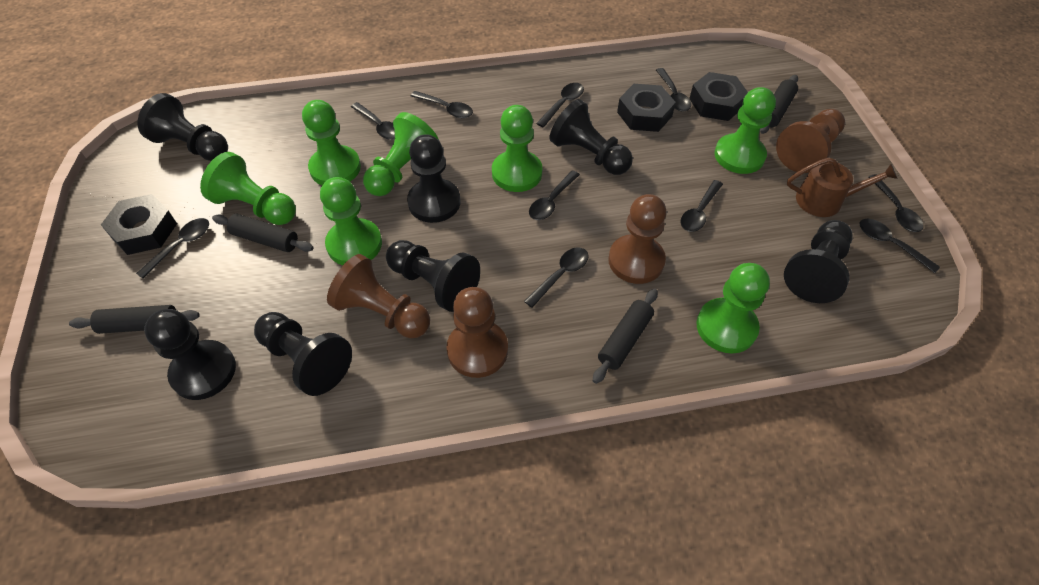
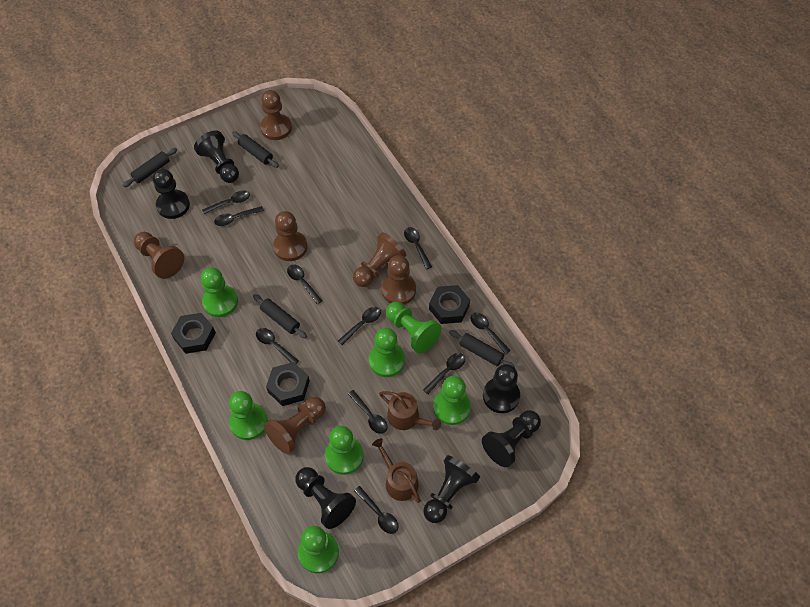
black pawn: 7 -> 6
brown pawn: 4 -> 6
brown watering can: 1 -> 2

